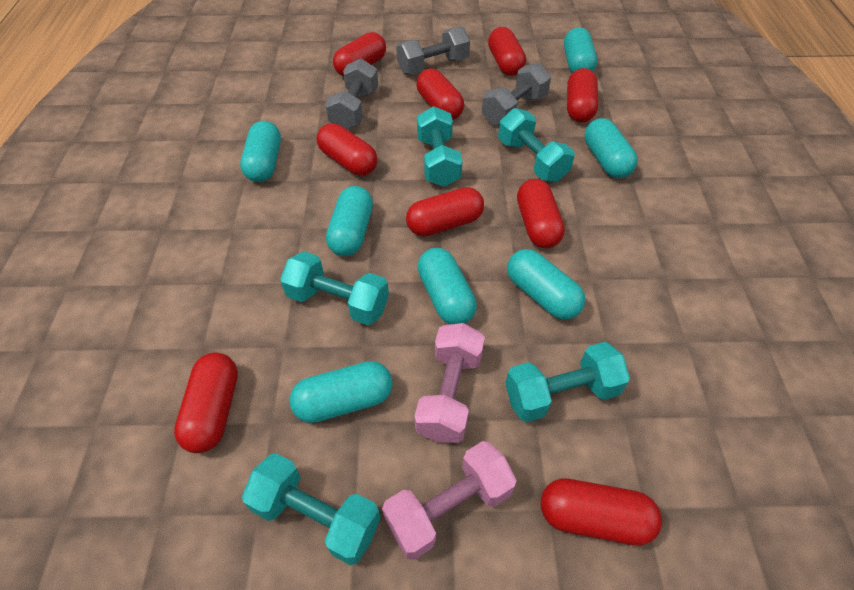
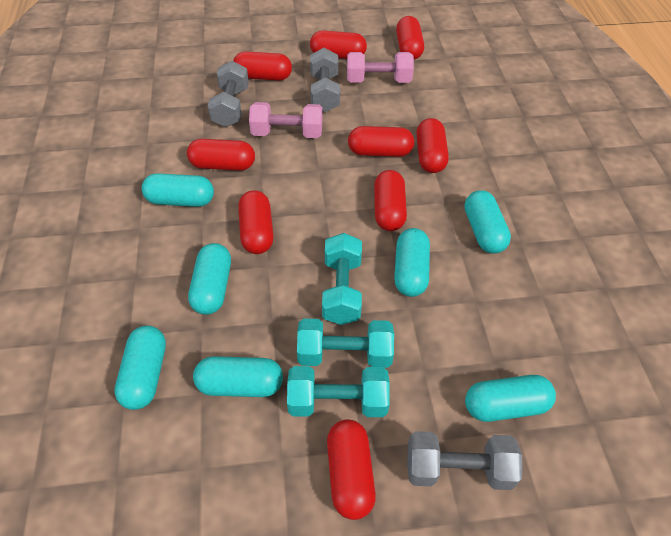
turquoise dumbbell: 5 -> 3

